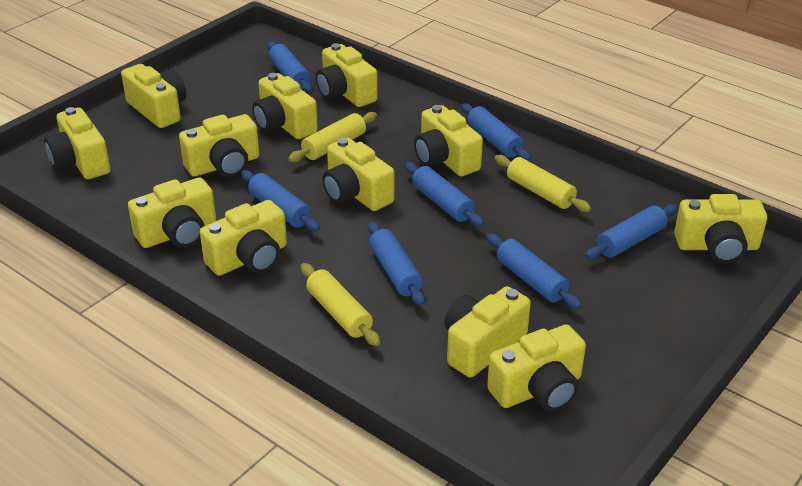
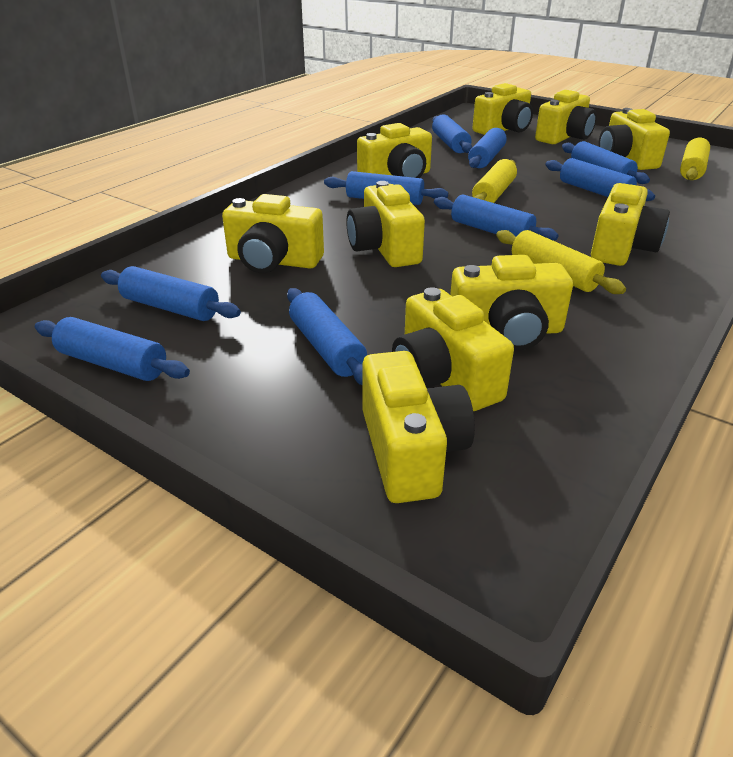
blue rolling pin: 7 -> 9
yellow camera: 12 -> 10

